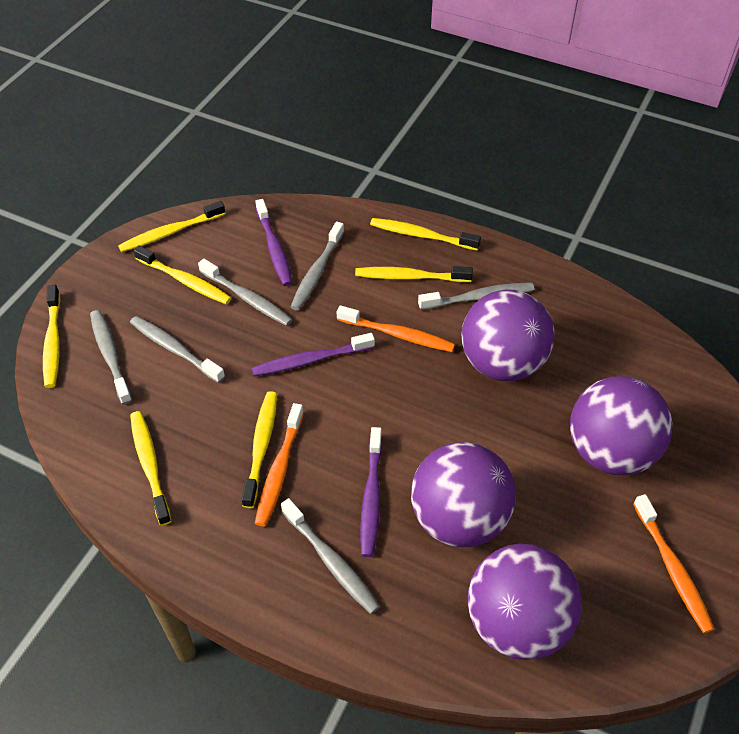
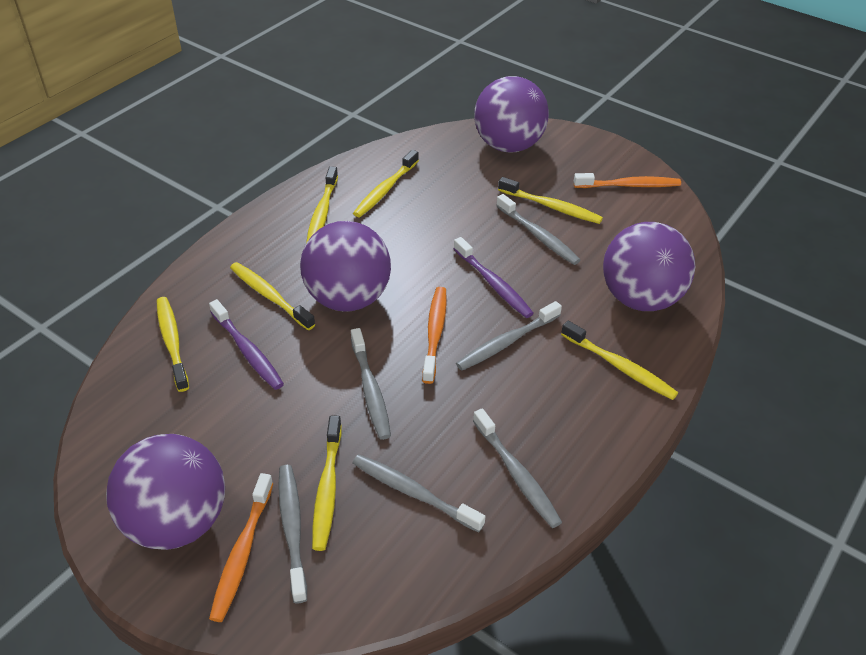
purple toothbrush: 3 -> 2

